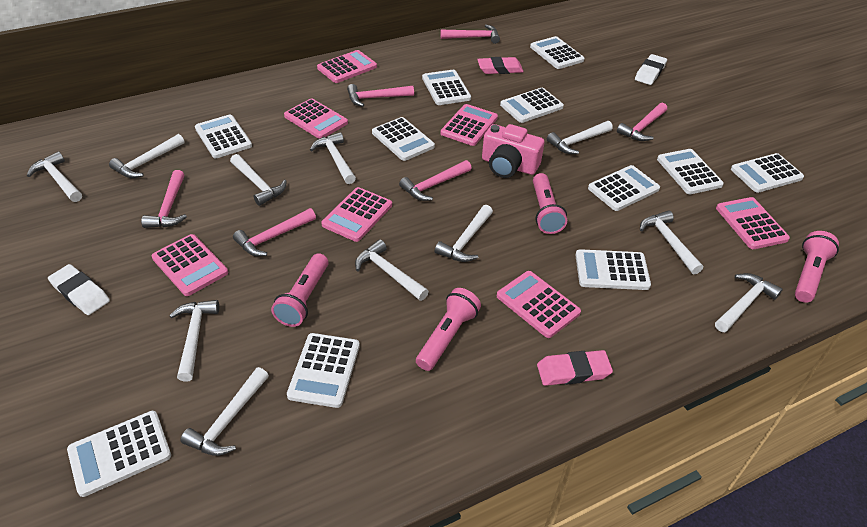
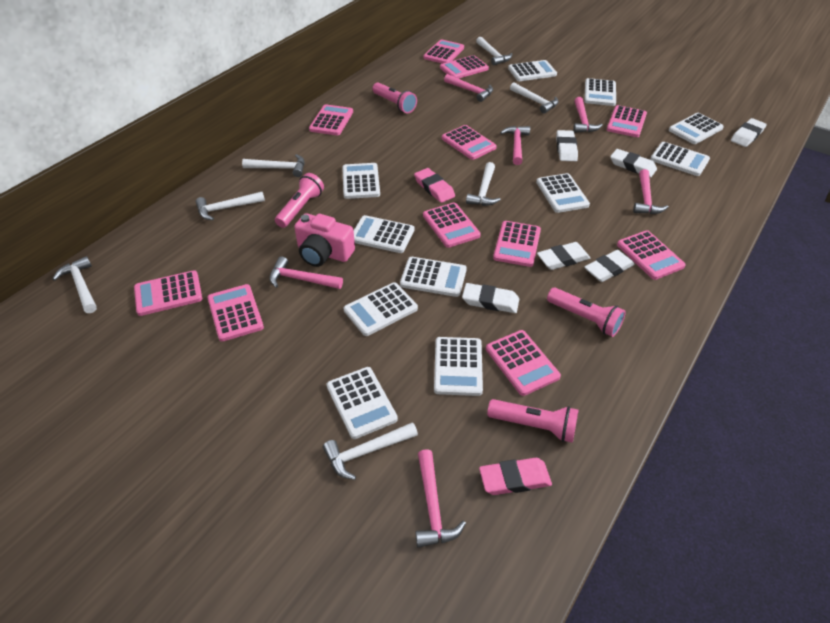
pink calculator: 7 -> 11
white eraser: 2 -> 6
white hammer: 11 -> 7

